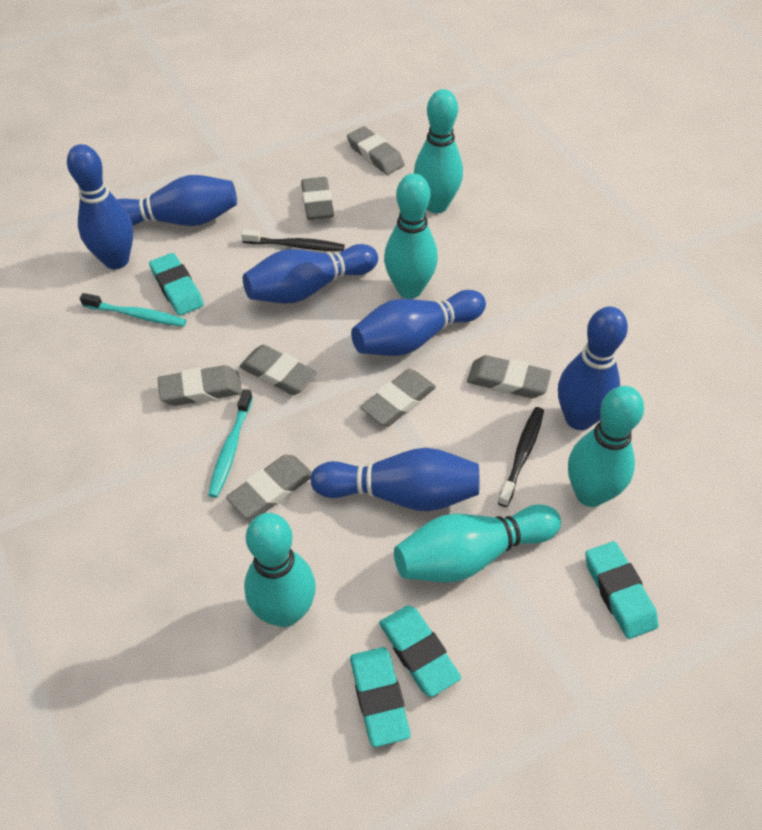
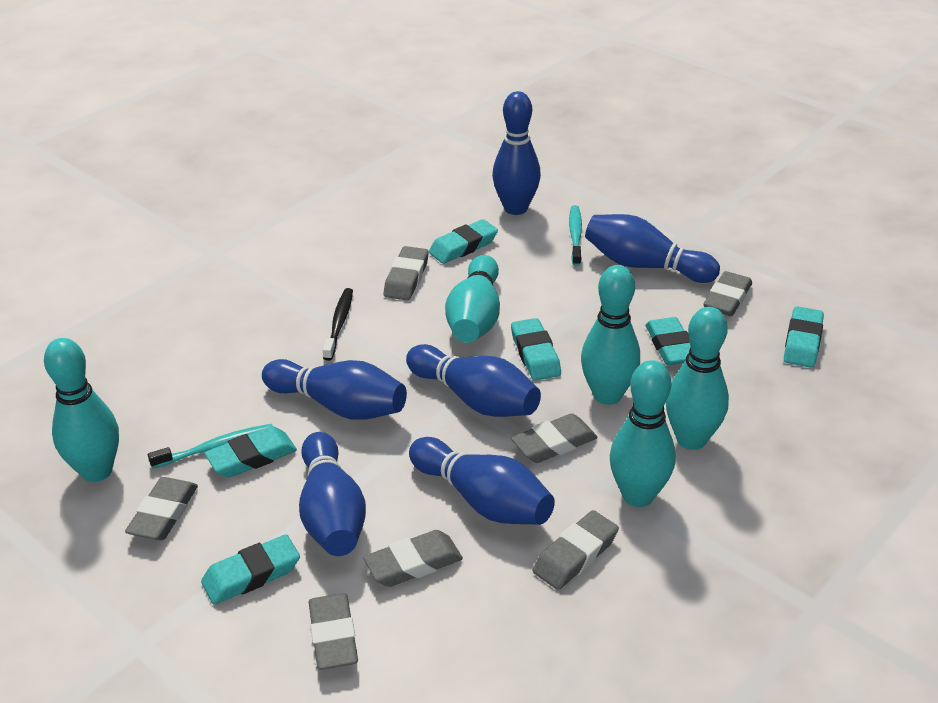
black toothbrush: 2 -> 1
turquoise eraser: 4 -> 6

